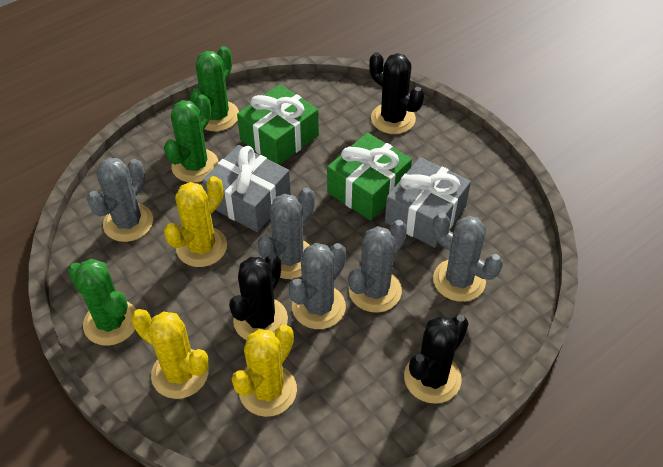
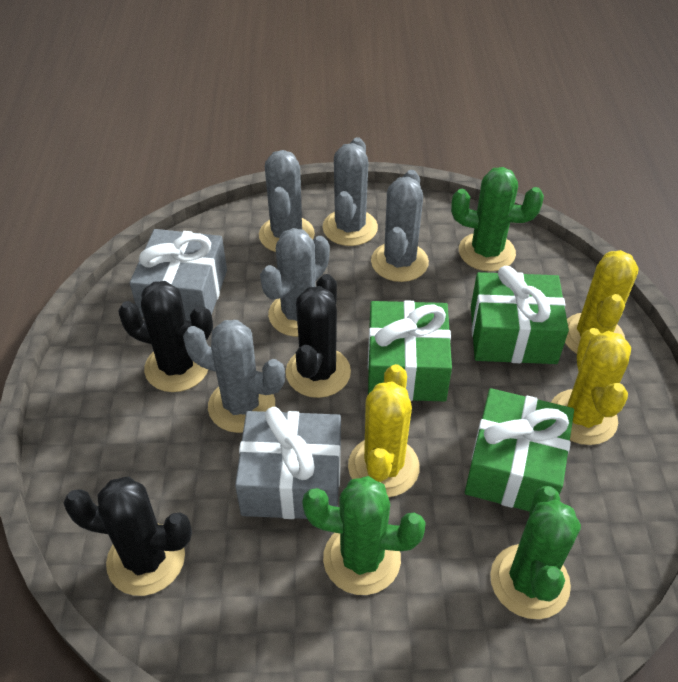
green gift: 2 -> 3

